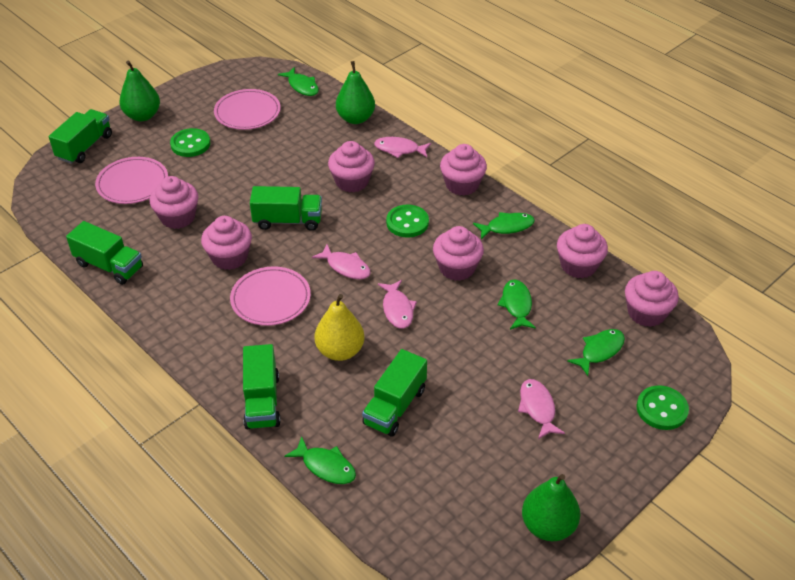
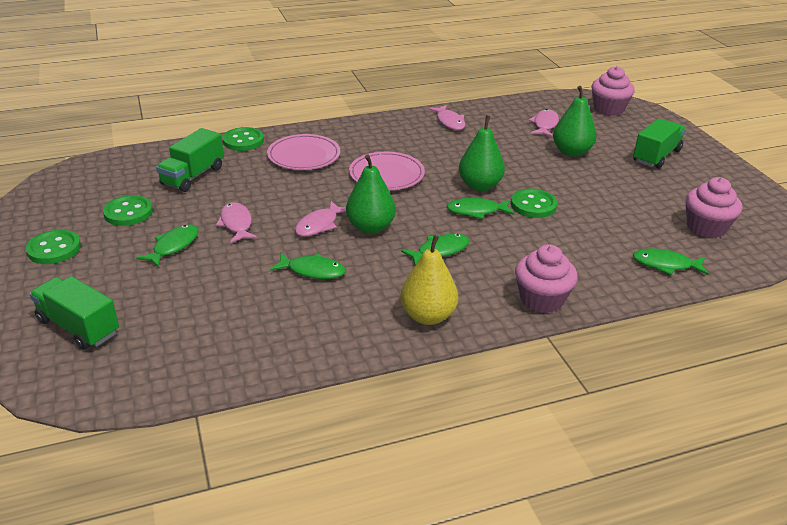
green button: 3 -> 4
green truck: 5 -> 3
pink cupcake: 7 -> 3
pink plate: 3 -> 2

